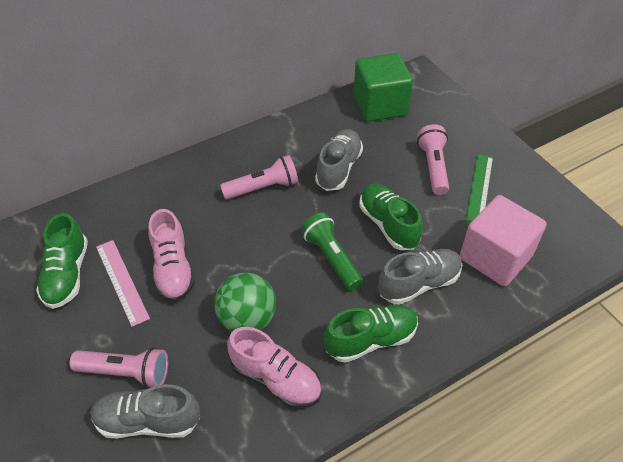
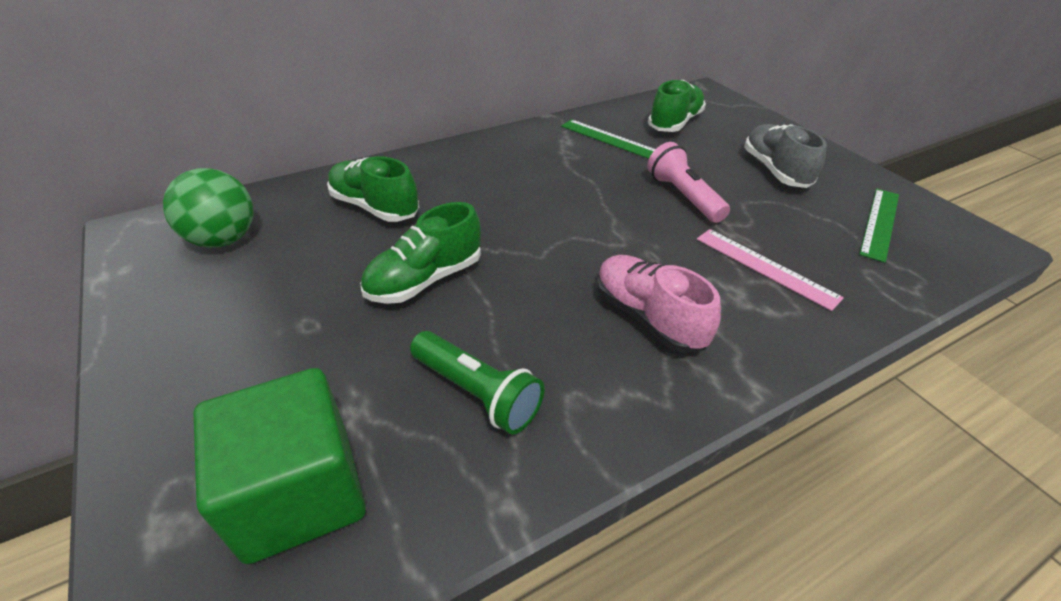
green ruler: 1 -> 2
grey shoe: 3 -> 1
pink cube: 1 -> 0
pink flashlight: 3 -> 1
pink shoe: 2 -> 1

